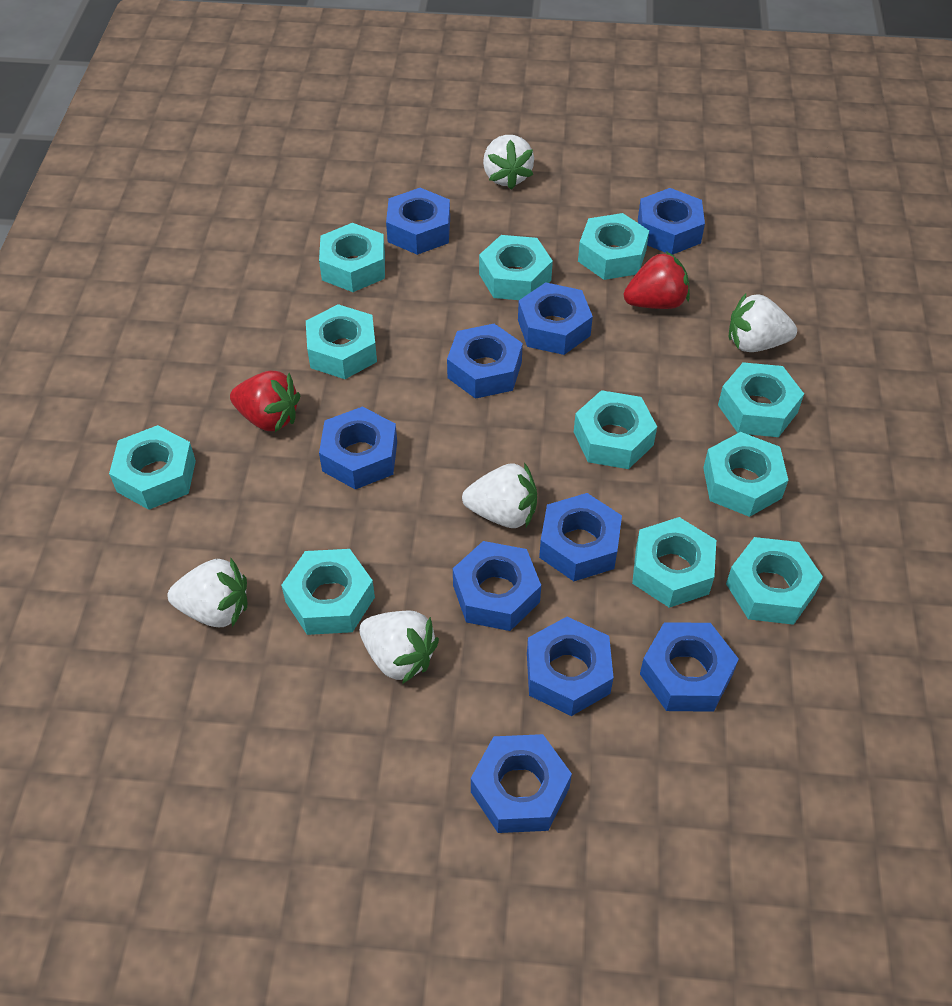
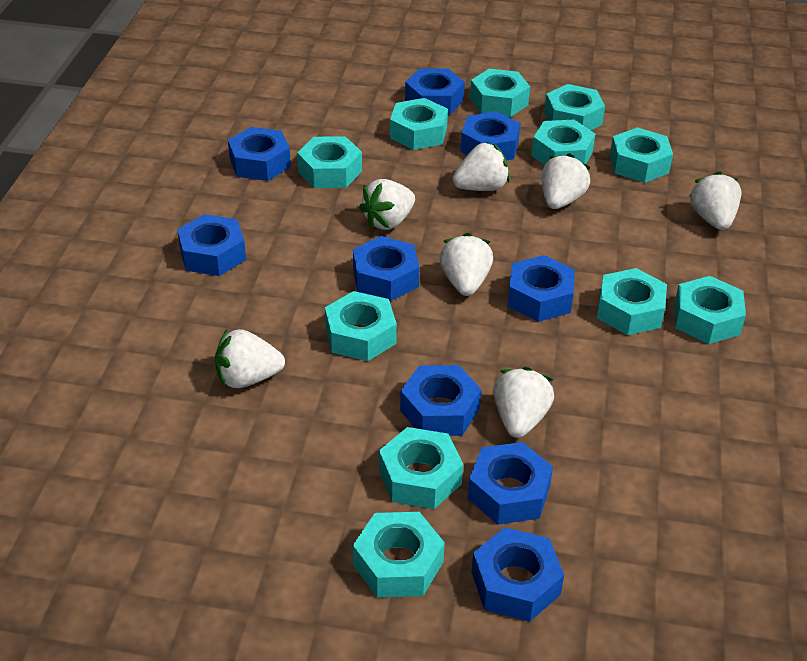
blue nut: 10 -> 9
red strawberry: 2 -> 0
white strawberry: 5 -> 7

